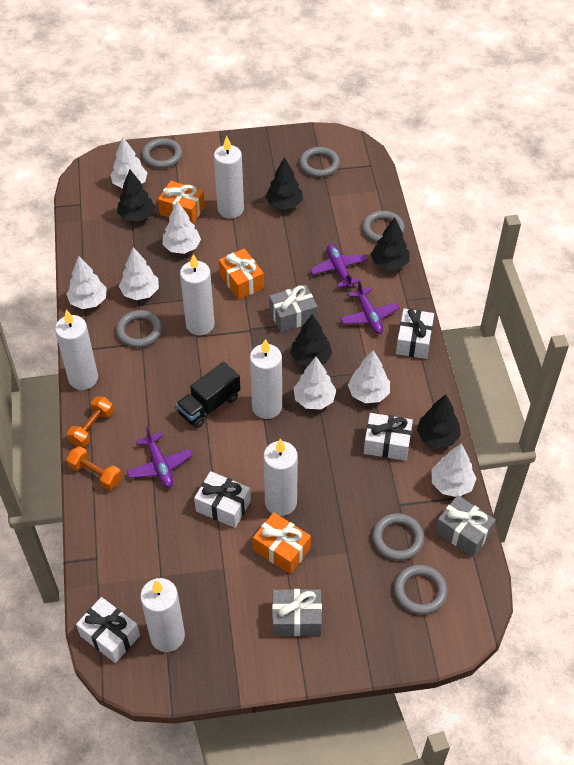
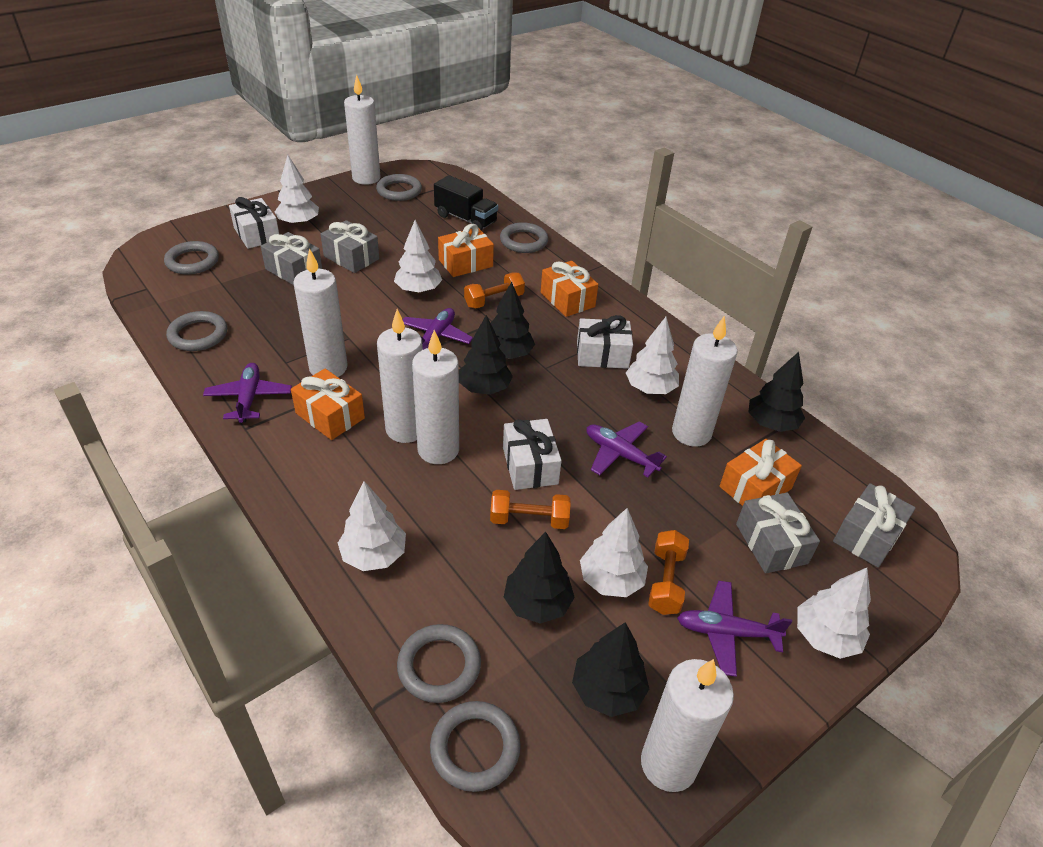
grey gift: 3 -> 4
orange dumbbell: 2 -> 3
orange gift: 3 -> 4
purple plane: 3 -> 4
white gift: 4 -> 3
white tree: 7 -> 6

